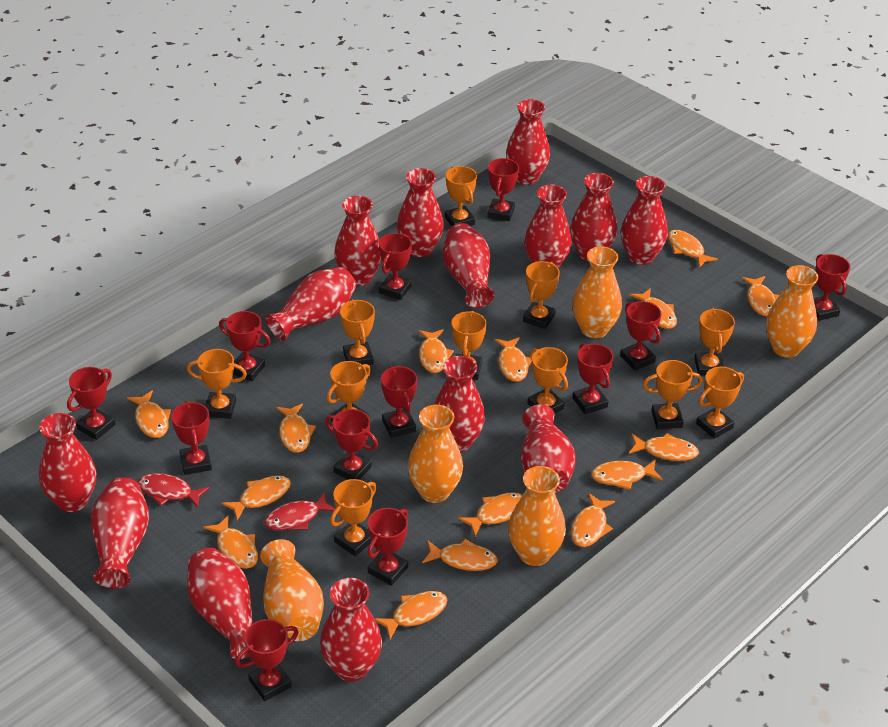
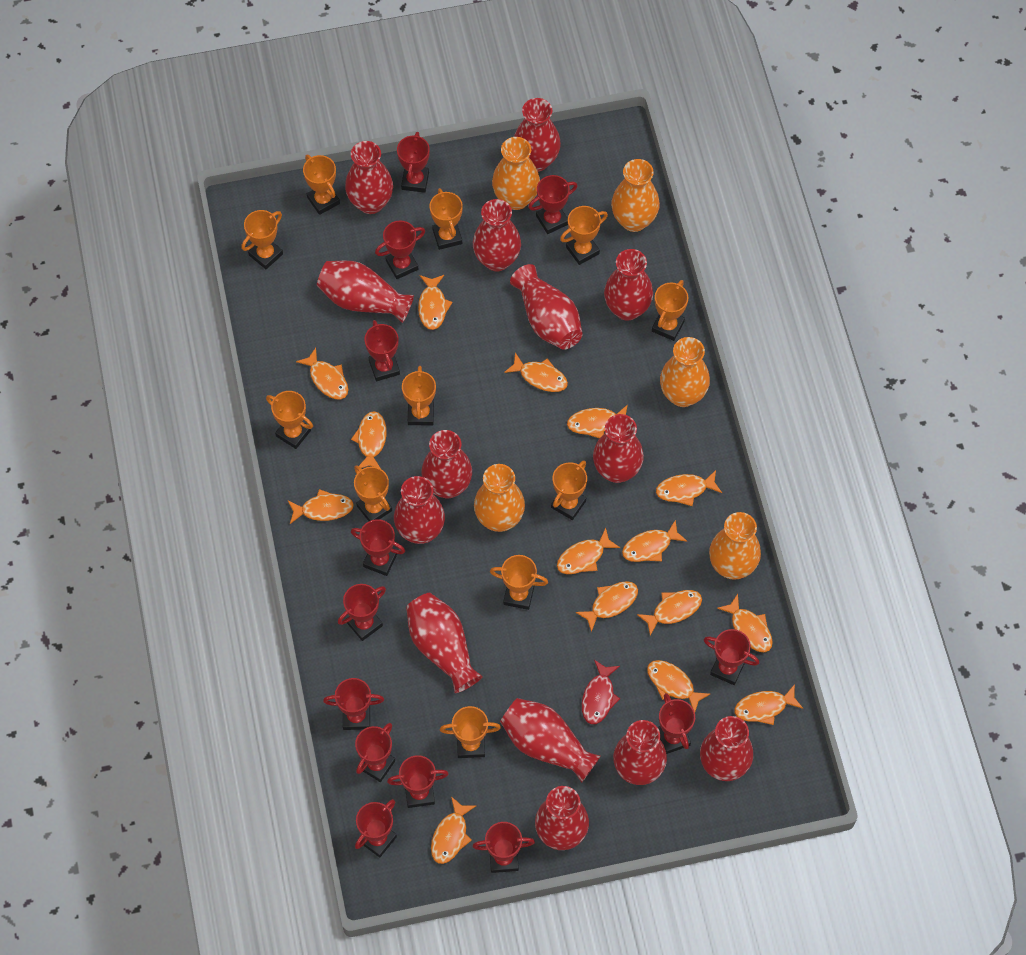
red fish: 2 -> 1
red trophy: 12 -> 13

